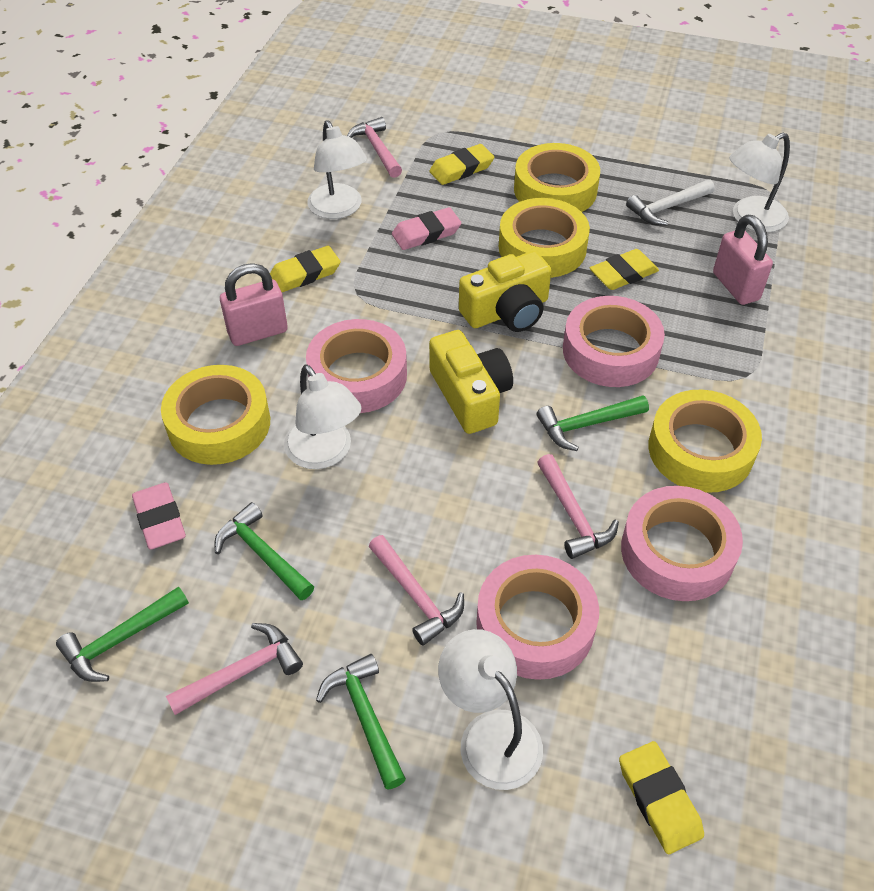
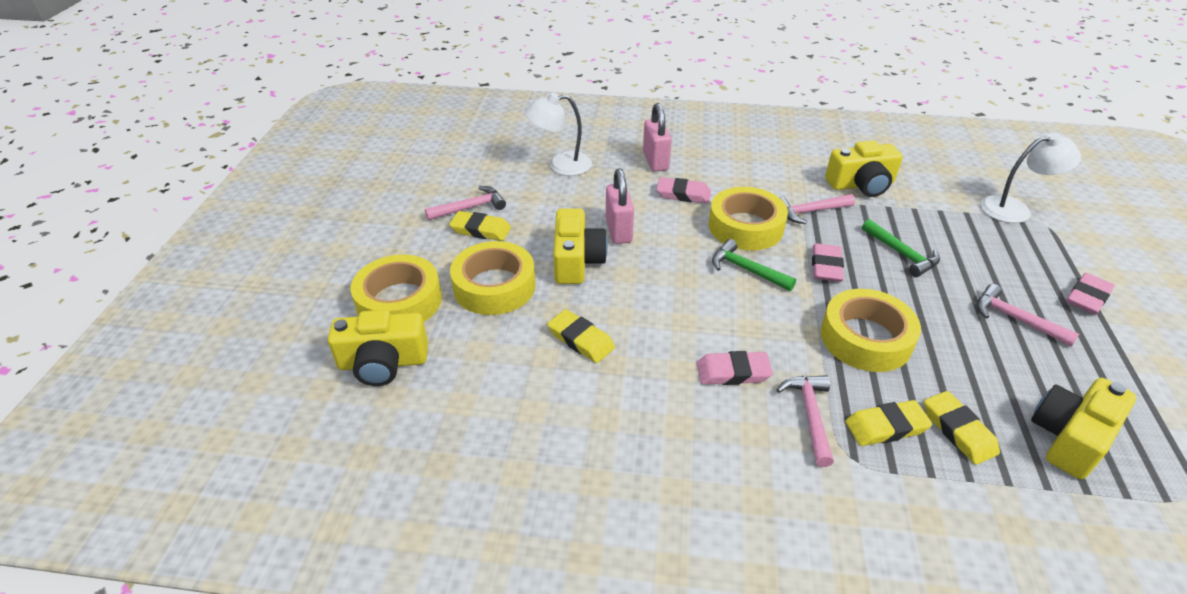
green hammer: 4 -> 2
pink eraser: 2 -> 4
pink tape: 4 -> 0
white hammer: 1 -> 0
white lamp: 4 -> 2
yellow camera: 2 -> 4

